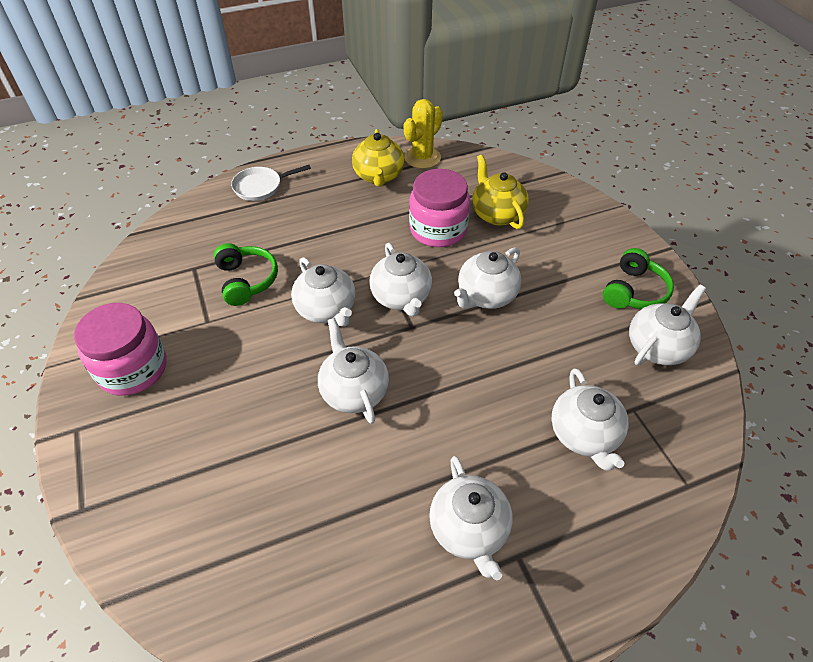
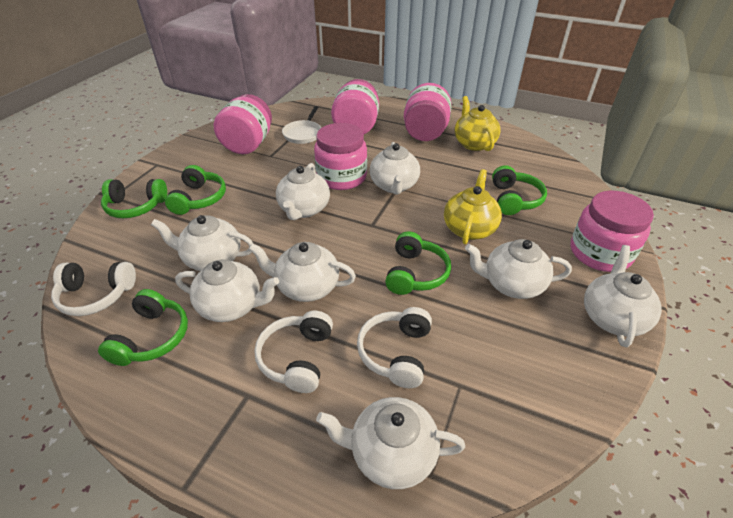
green headphones: 2 -> 5
pink jar: 2 -> 5
white headphones: 0 -> 3
white teapot: 7 -> 8
yellow cactus: 1 -> 0

